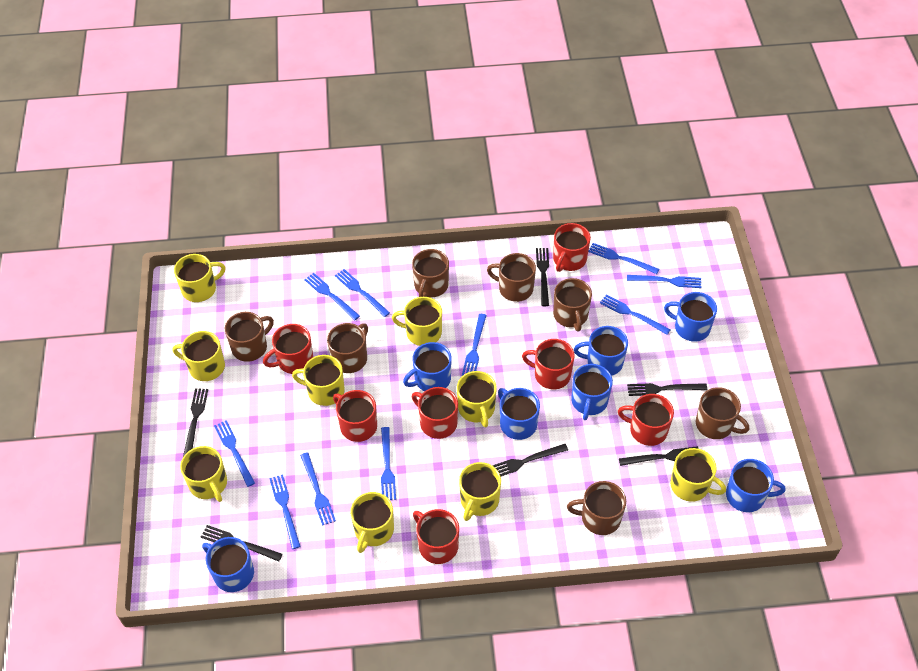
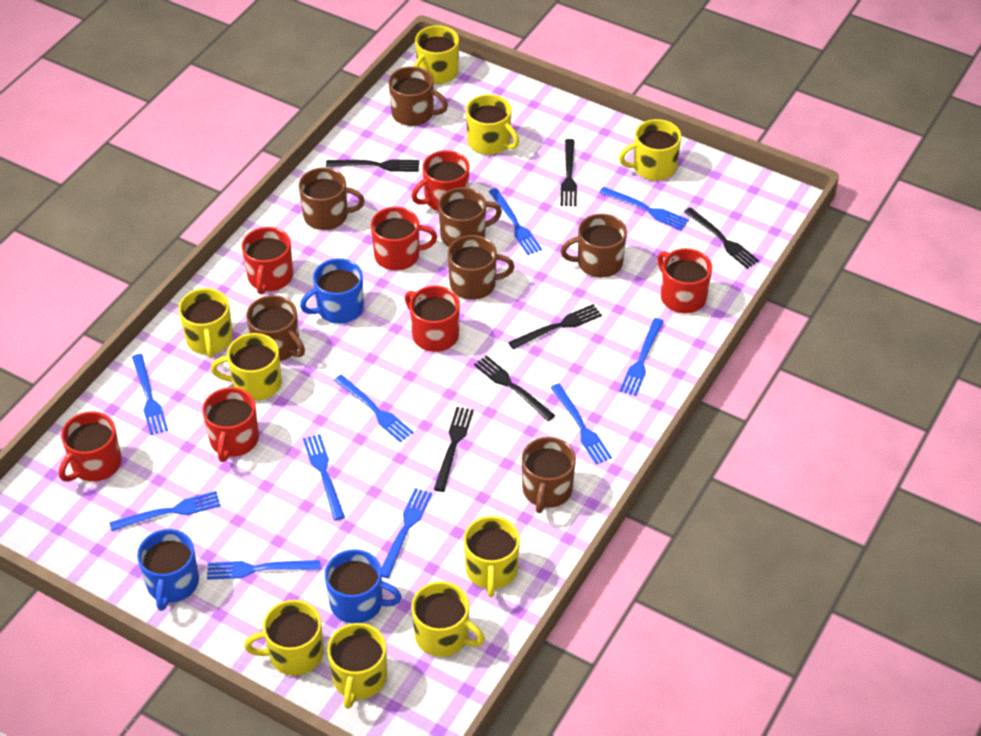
blue mug: 7 -> 3

